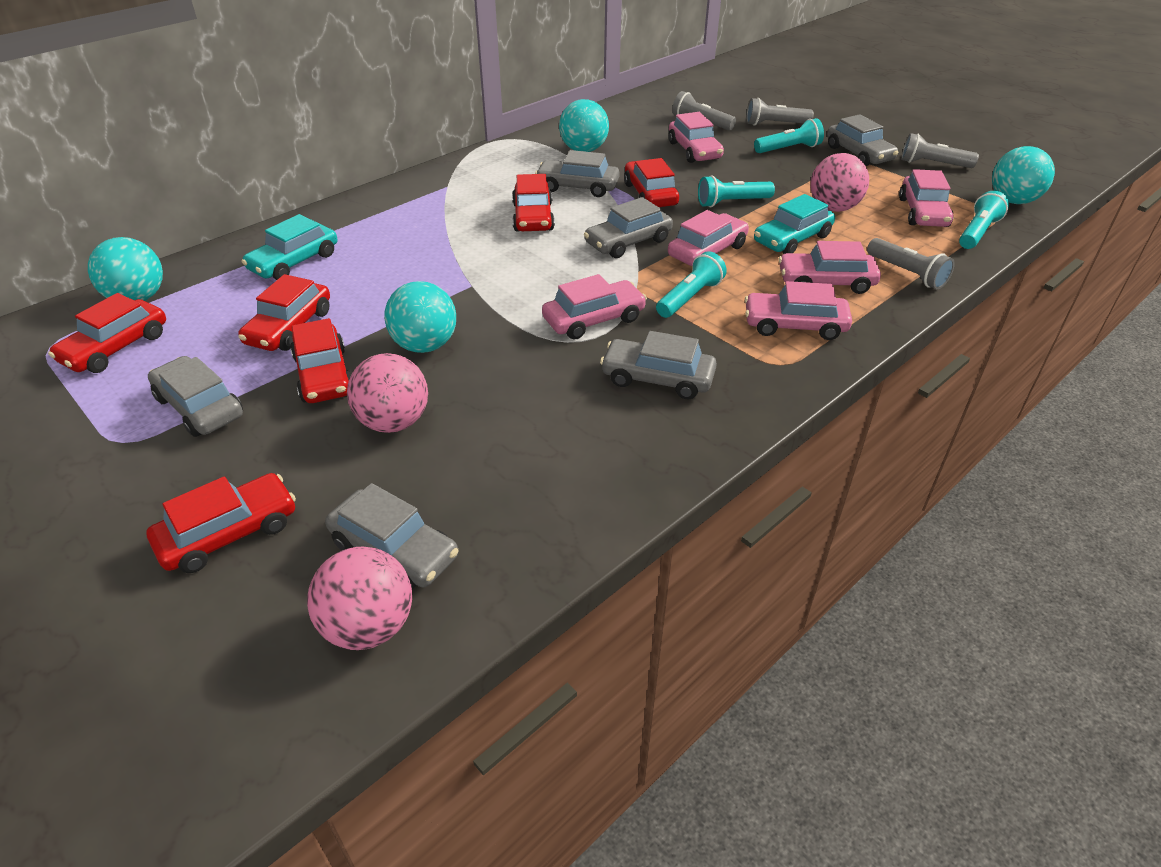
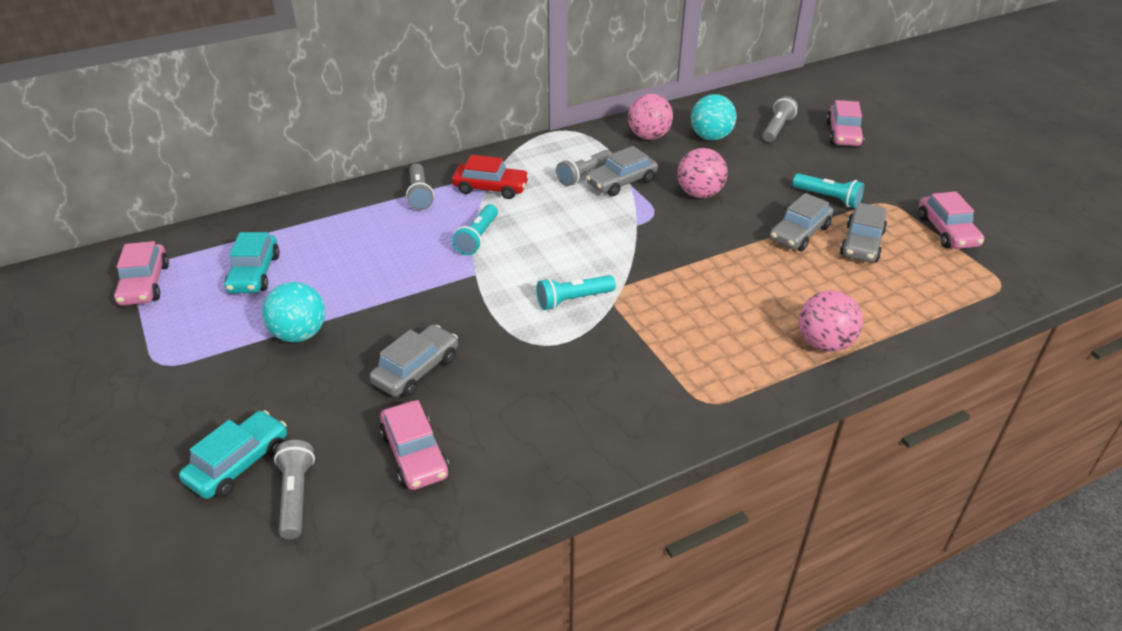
grey car: 6 -> 4
pink car: 6 -> 4
red car: 6 -> 1
turquoise ball: 4 -> 2
turquoise flashlight: 4 -> 3

